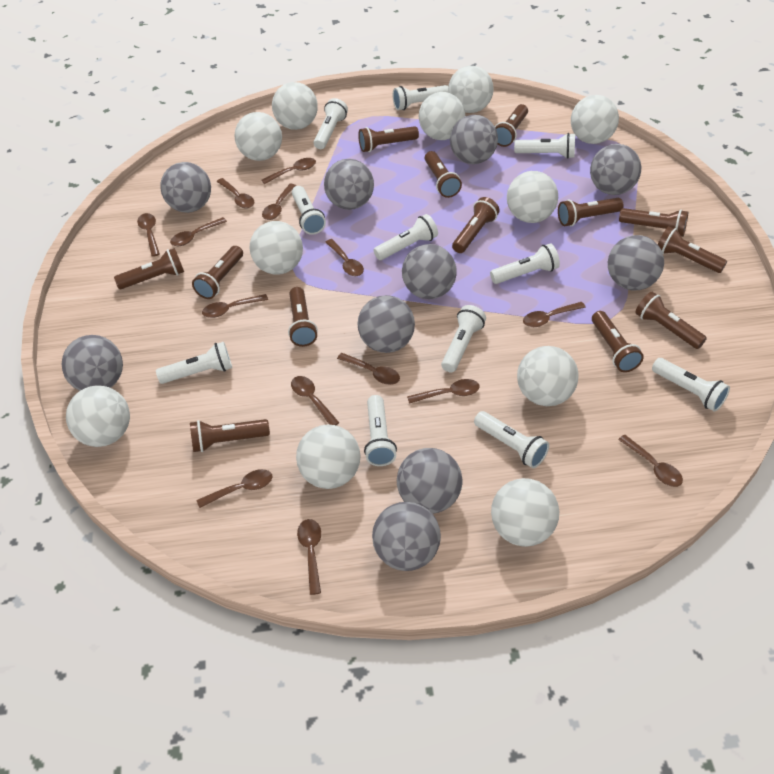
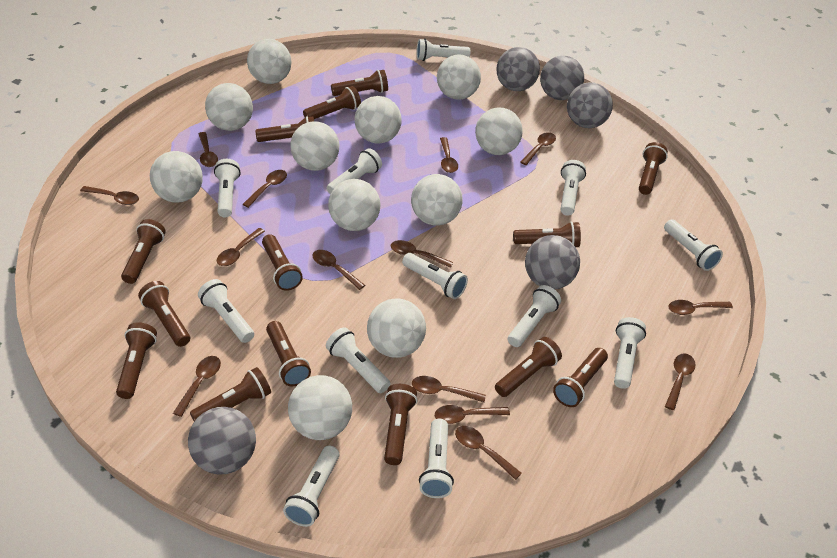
brown flashlight: 13 -> 14
grey ball: 10 -> 5
white flashlight: 11 -> 12

